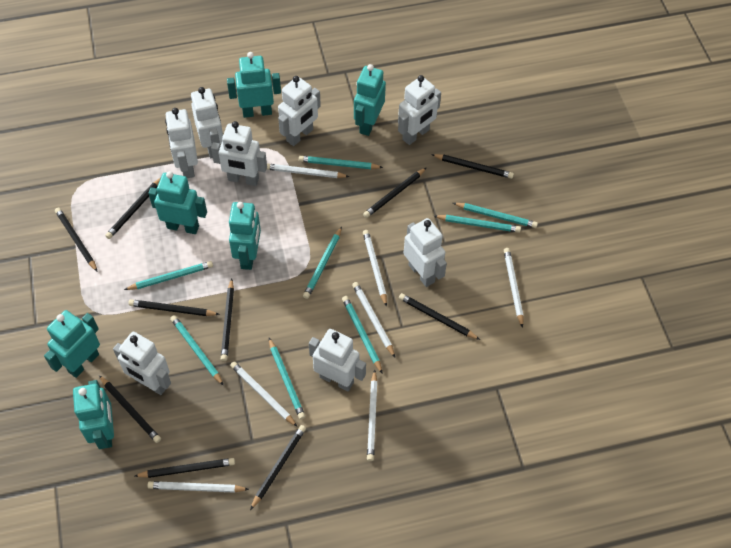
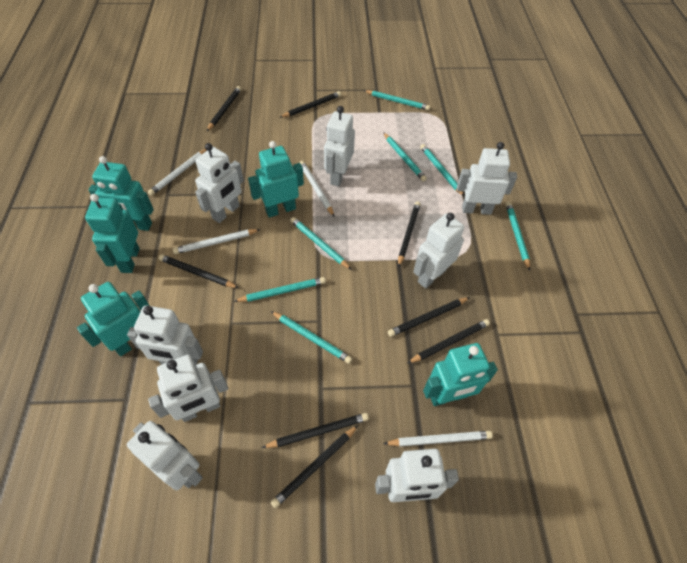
black pencil: 10 -> 8
turquoise pencil: 8 -> 7
turquoise robot: 6 -> 5
white pencil: 7 -> 4

